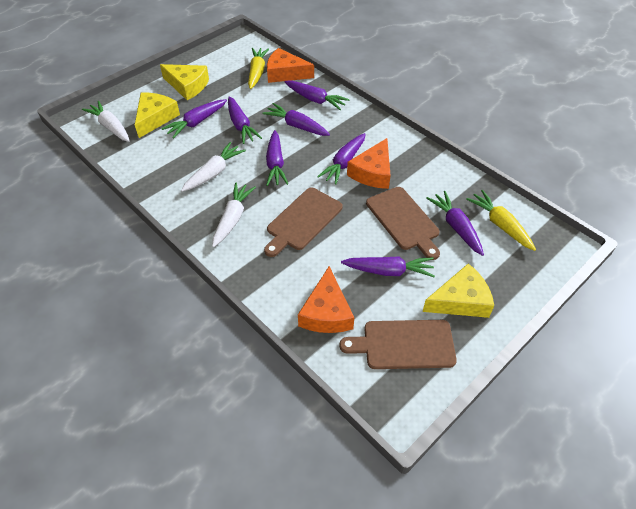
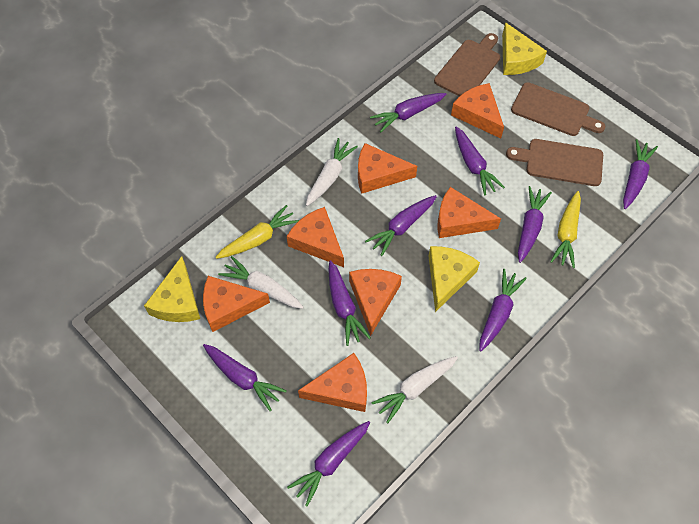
orange cheese: 3 -> 7
purple carrot: 8 -> 9

